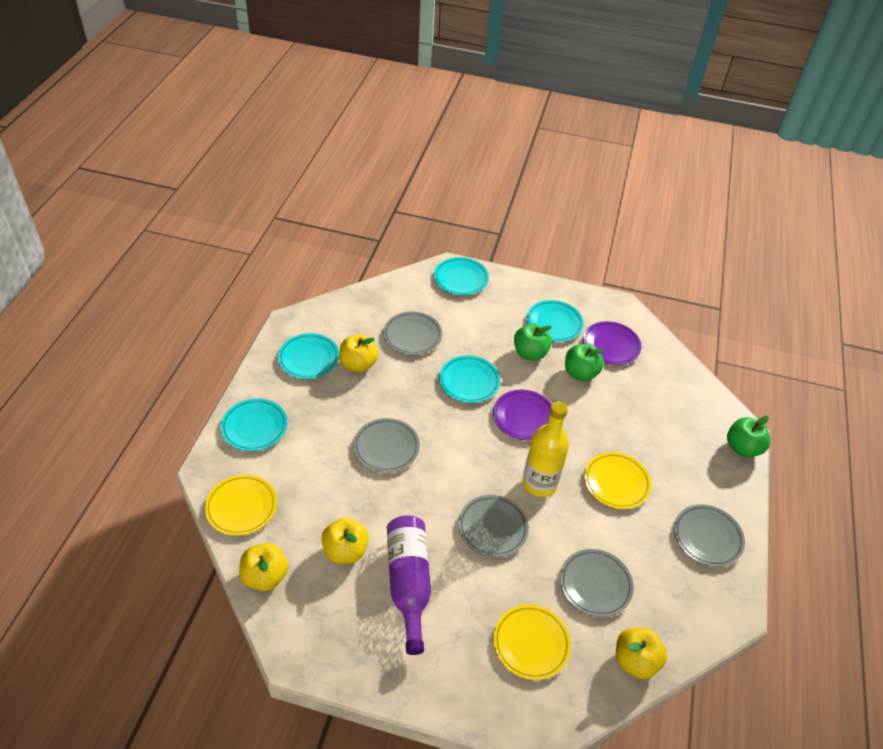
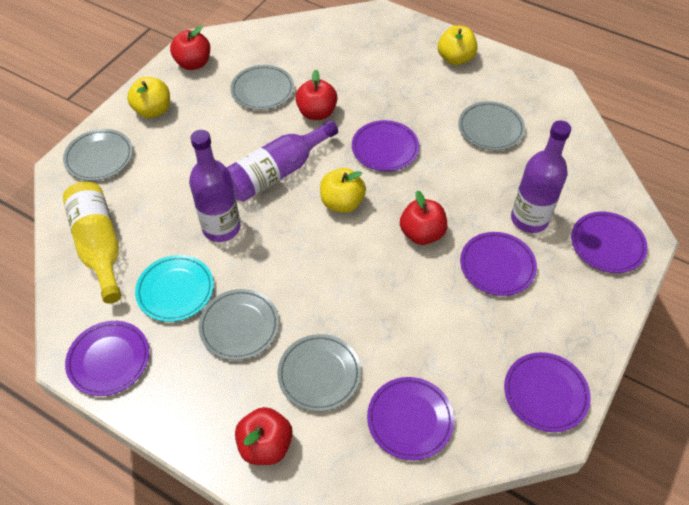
green apple: 3 -> 0
purple bottle: 1 -> 3
purple plate: 2 -> 6
red apple: 0 -> 4
turquoise plate: 5 -> 1
yellow apple: 4 -> 3
yellow plate: 3 -> 0

